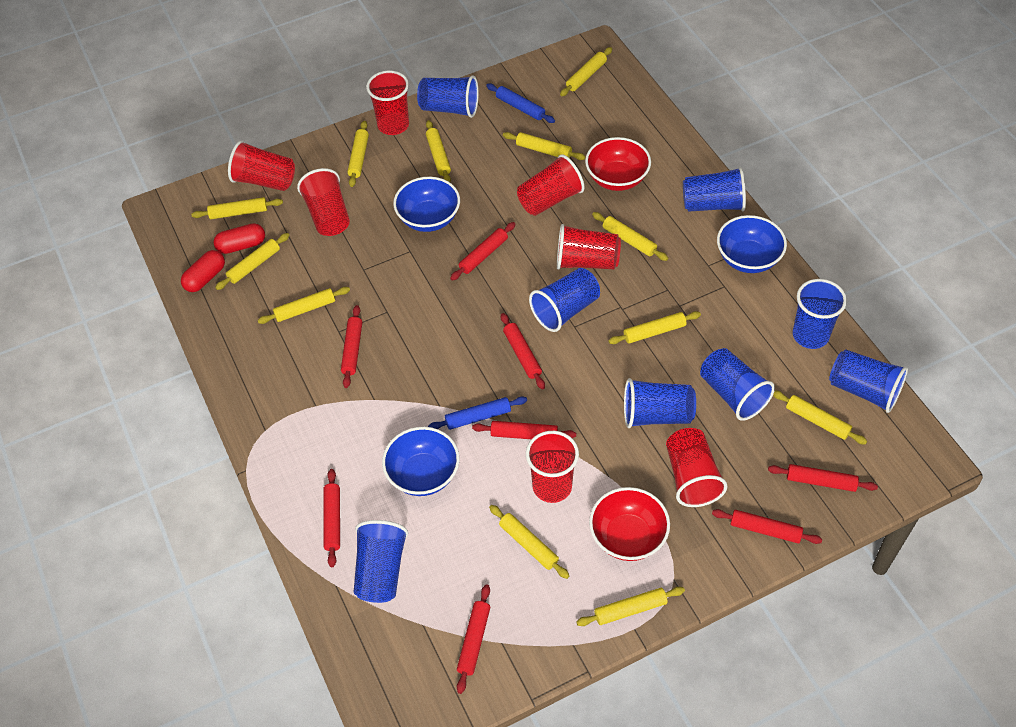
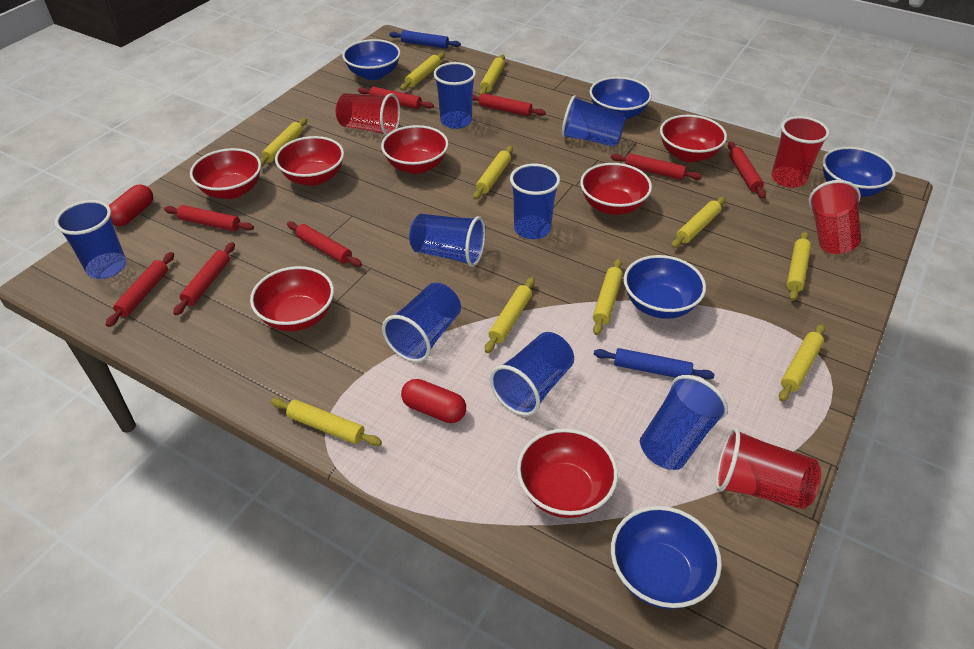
blue bowl: 3 -> 5
red bowl: 2 -> 7
red cup: 7 -> 4
yellow rolling pin: 12 -> 10

